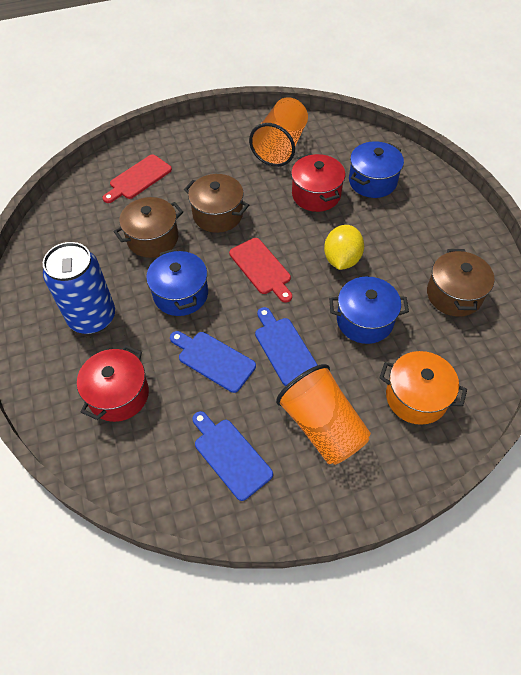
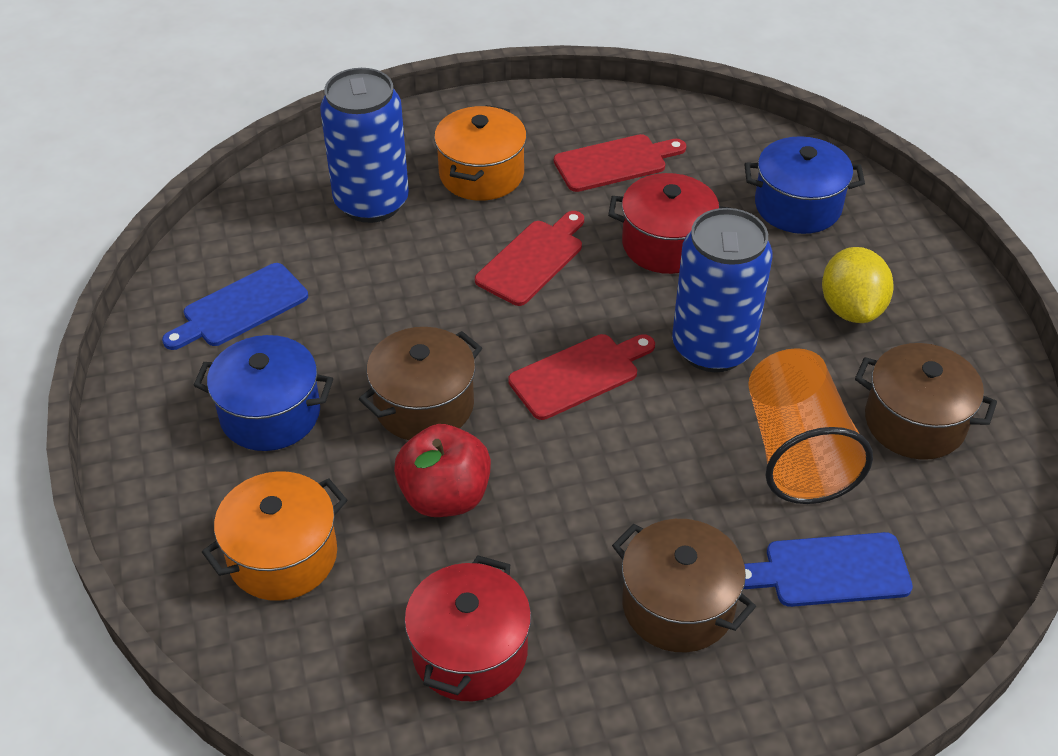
blue can: 1 -> 2
blue cutting board: 3 -> 2
blue pot: 3 -> 2
orange cup: 2 -> 1
orange pot: 1 -> 2
red apple: 0 -> 1
red cutting board: 2 -> 3

